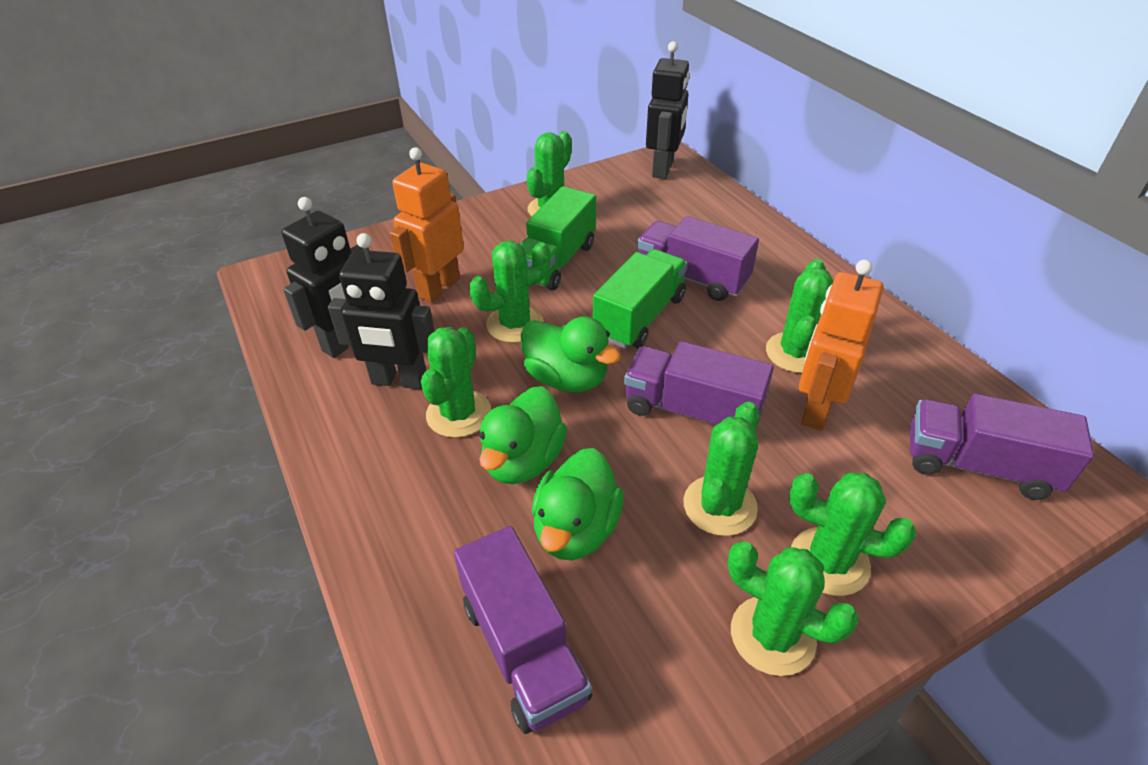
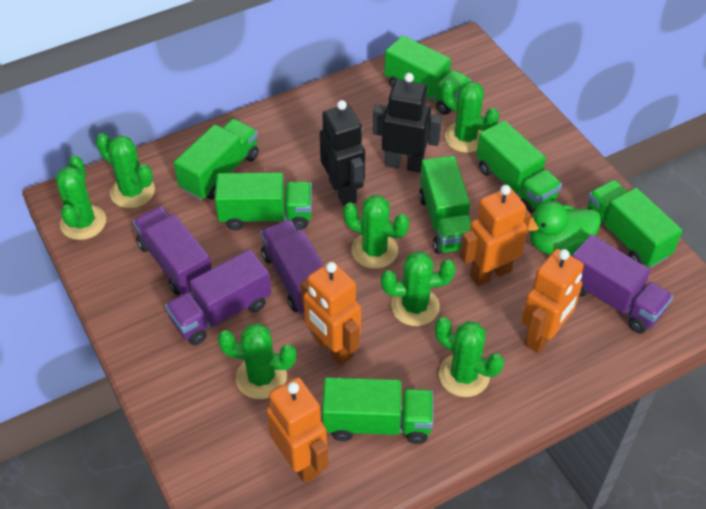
black robot: 3 -> 2
green duck: 3 -> 1
green truck: 2 -> 7
orange robot: 2 -> 4

